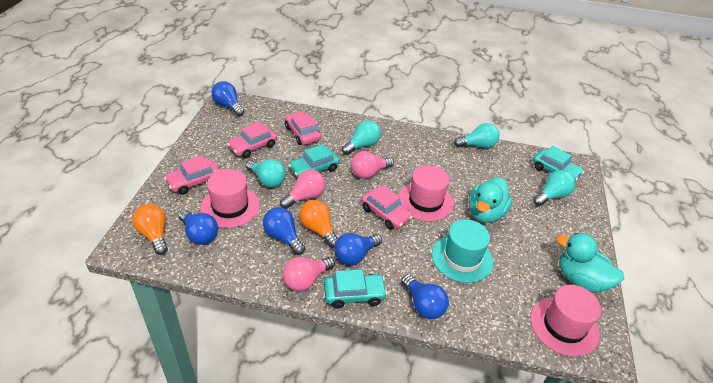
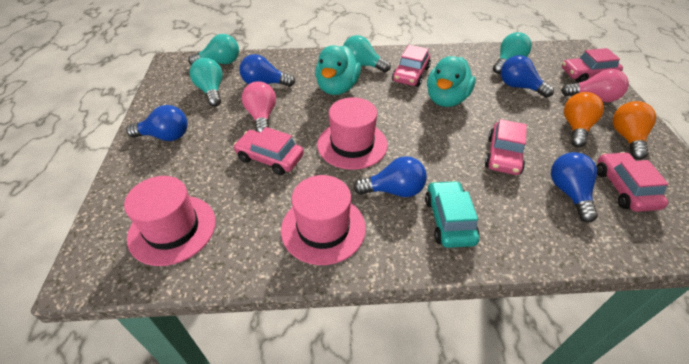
pink car: 4 -> 5
pink light bulb: 3 -> 2
turquoise car: 3 -> 1
turquoise hat: 1 -> 0

